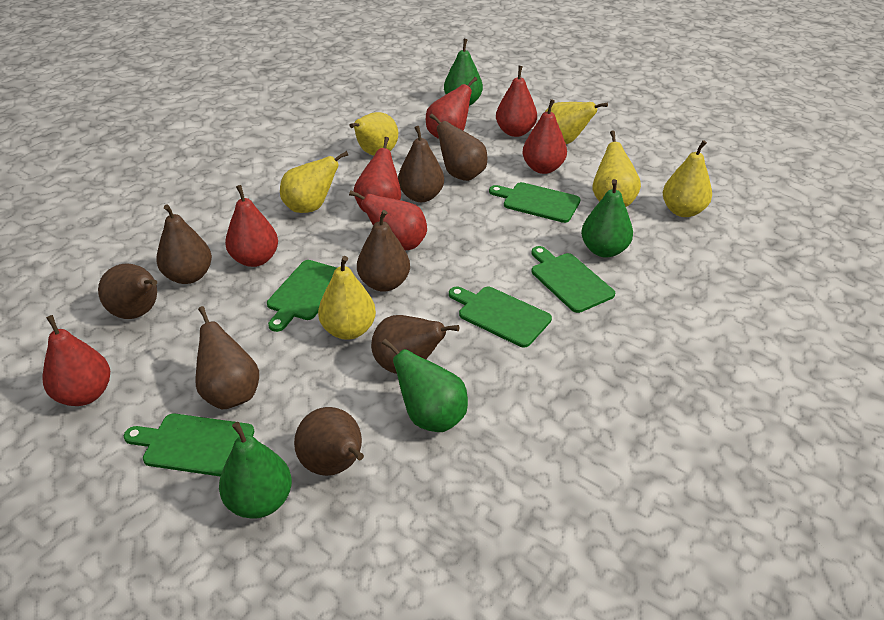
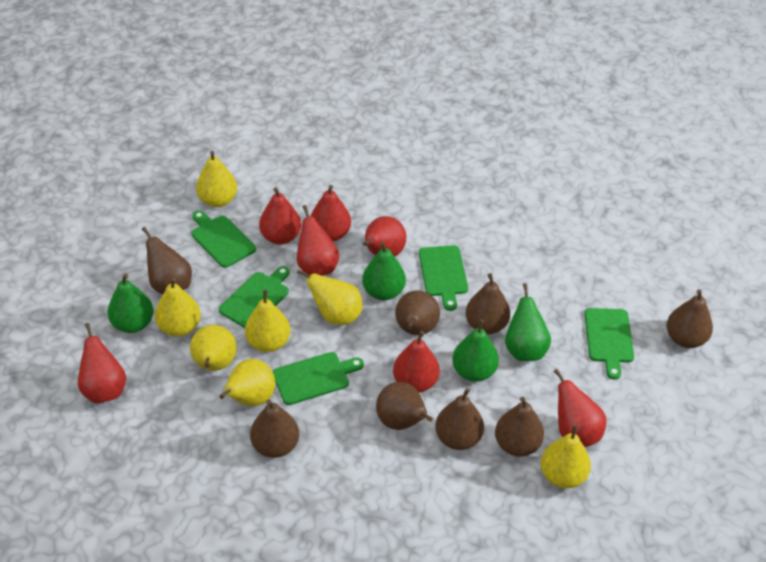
yellow pear: 6 -> 7

